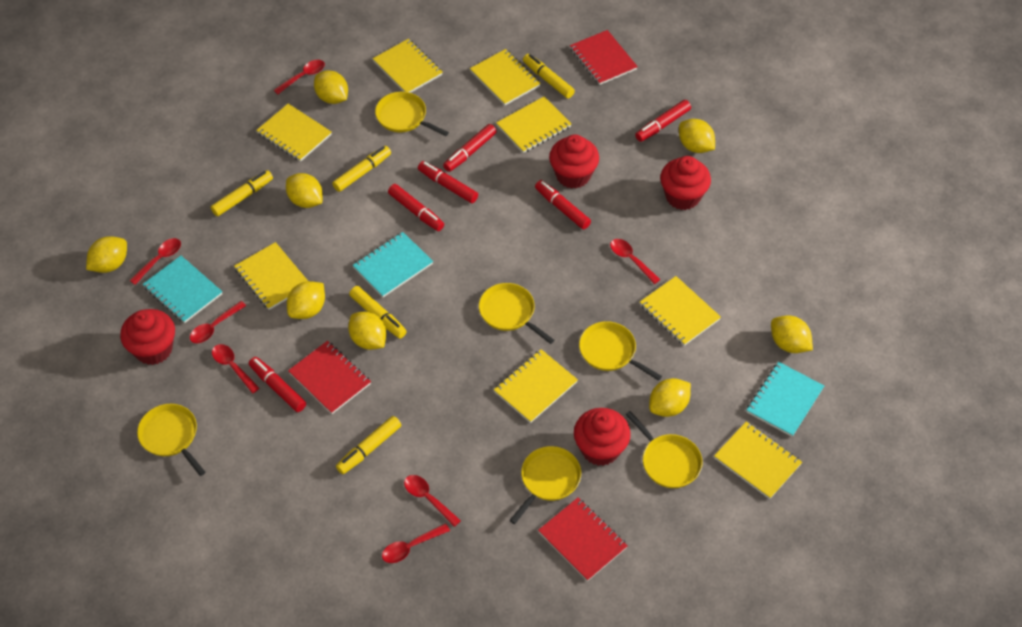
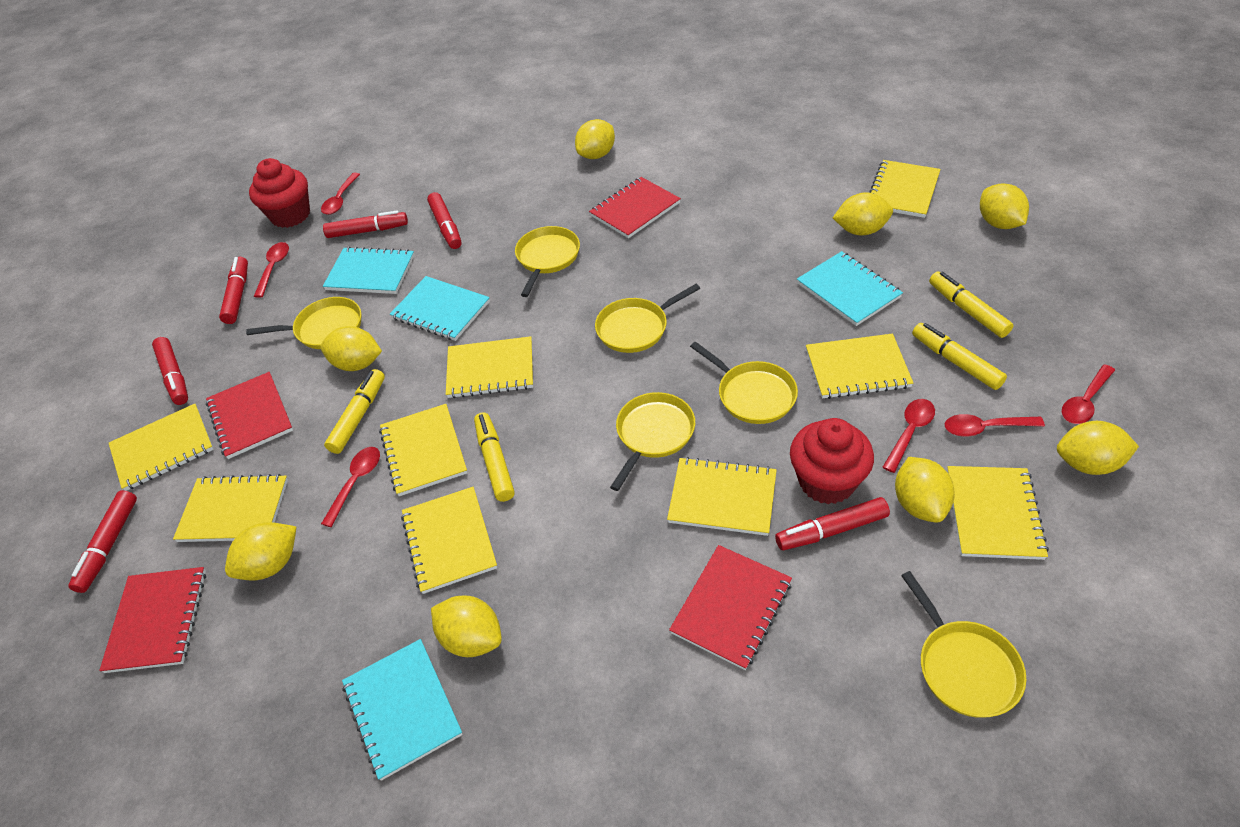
red cupcake: 4 -> 2
red notebook: 3 -> 4
red spoon: 7 -> 6
turquoise notebook: 3 -> 4
yellow marker: 5 -> 4
yellow notebook: 8 -> 9

